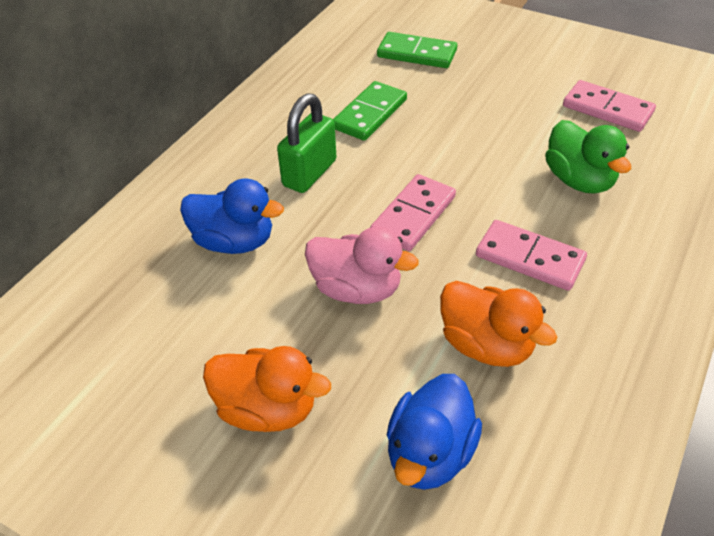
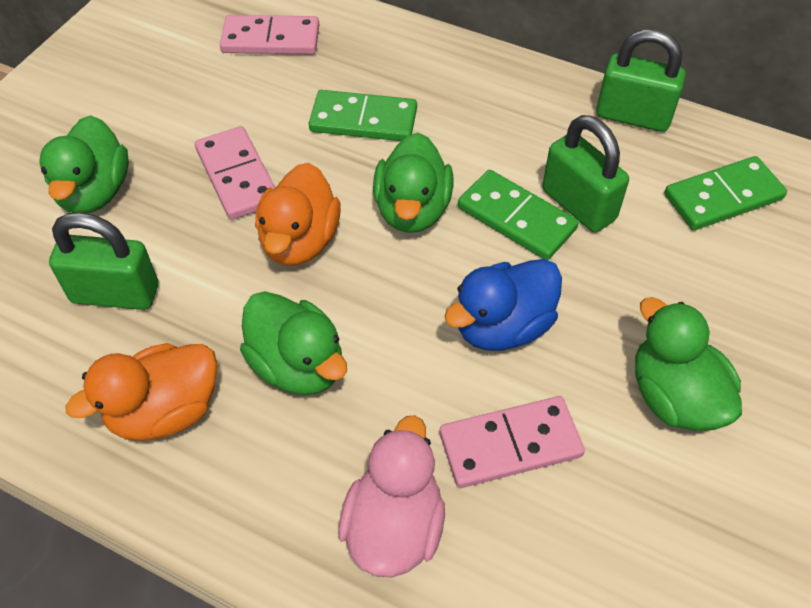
blue duck: 2 -> 1
green domino: 2 -> 3
green duck: 1 -> 4
green padlock: 1 -> 3

